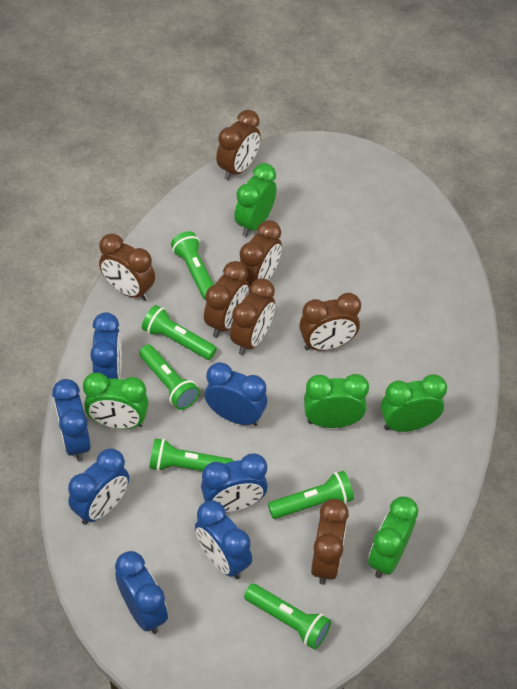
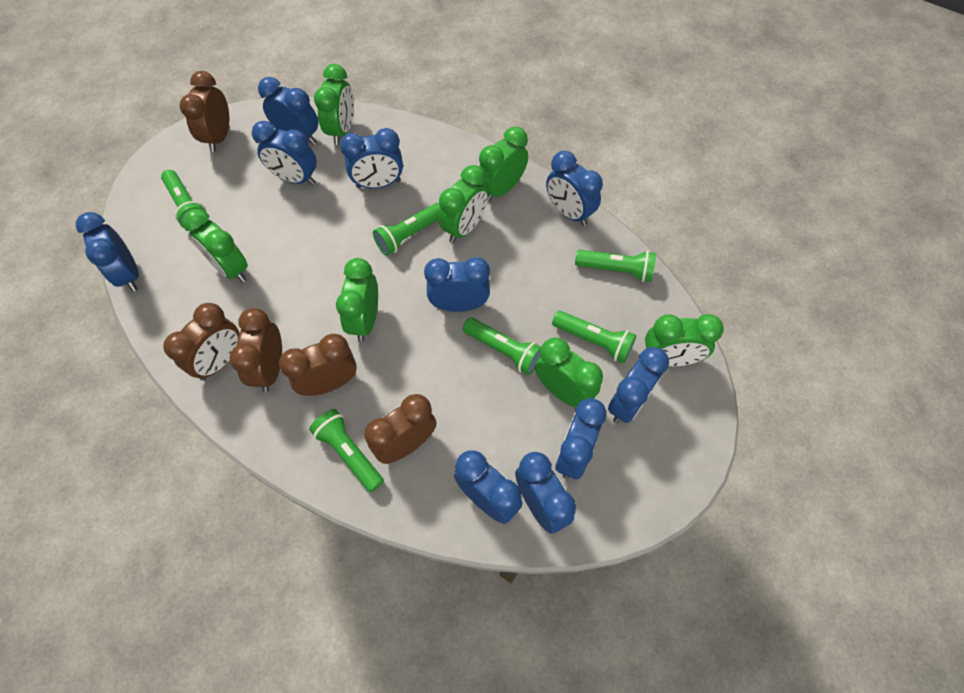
blue clock: 7 -> 10
brown clock: 7 -> 5
green clock: 5 -> 7

